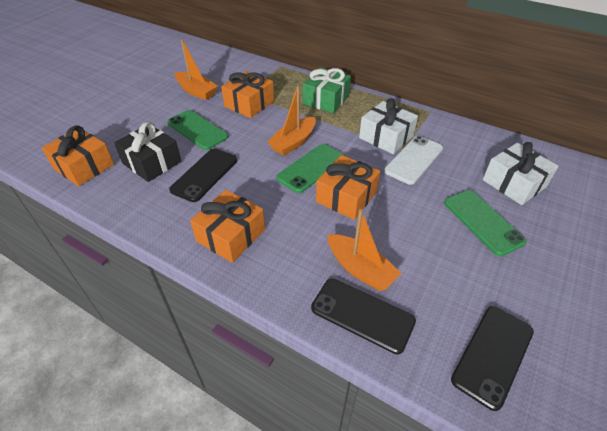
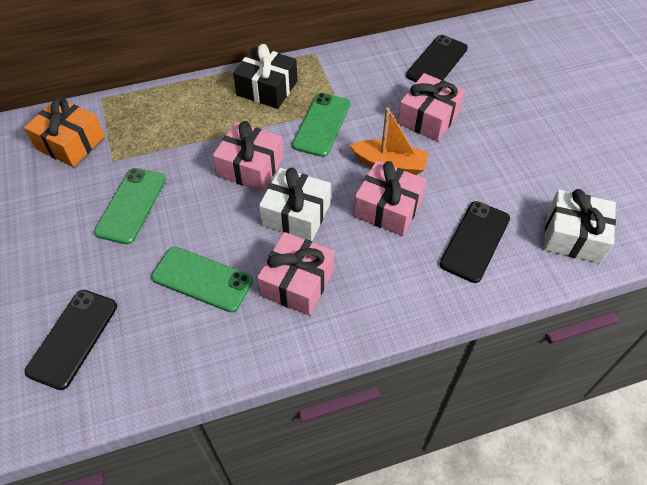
green gift: 1 -> 0
orange boat: 3 -> 1
orange gift: 4 -> 1
pink gift: 0 -> 4
white phone: 1 -> 0

